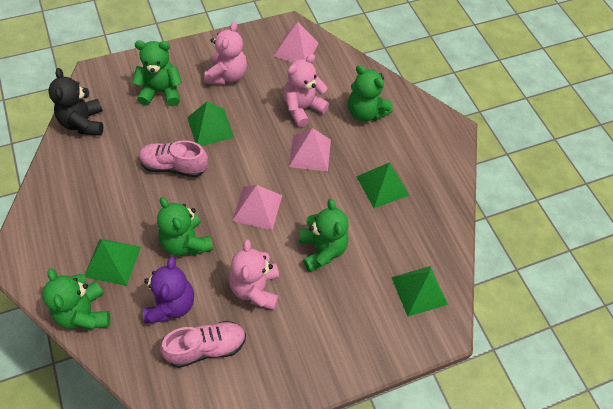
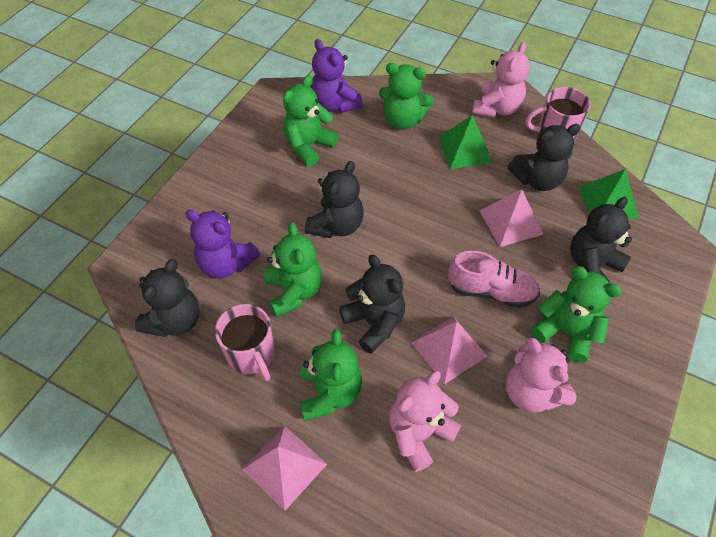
black teddy bear: 1 -> 5
green pyramid: 4 -> 2
pink mug: 0 -> 2
pink shoe: 2 -> 1
purple teddy bear: 1 -> 2

